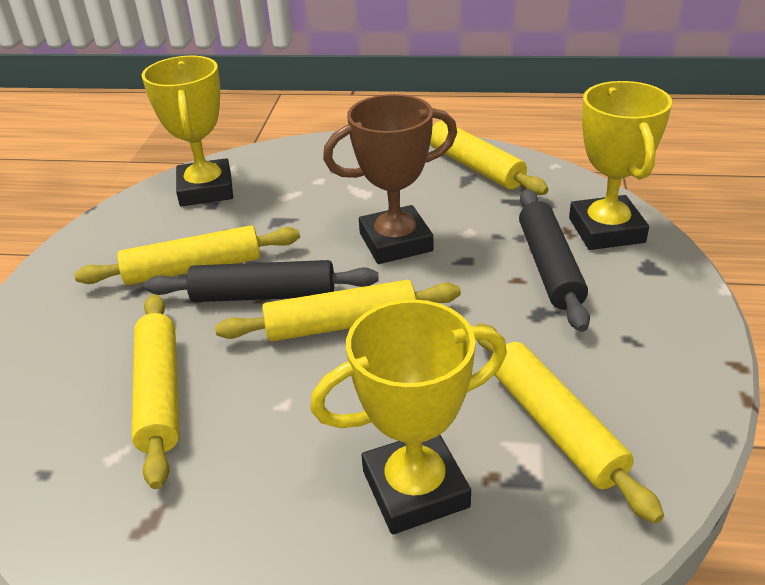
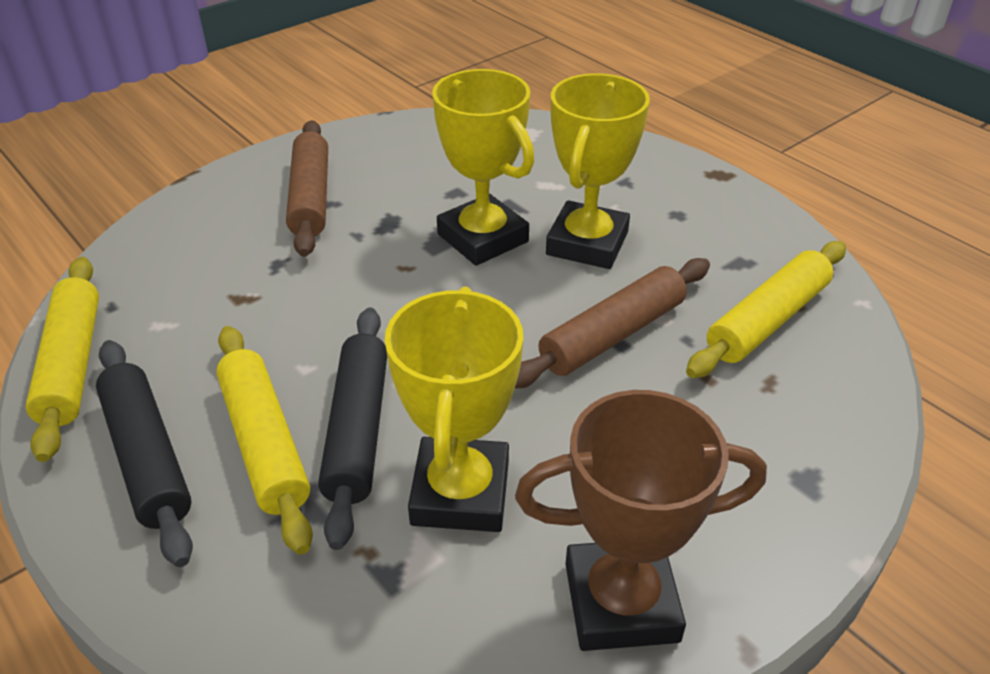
brown rolling pin: 0 -> 2
yellow rolling pin: 5 -> 3

